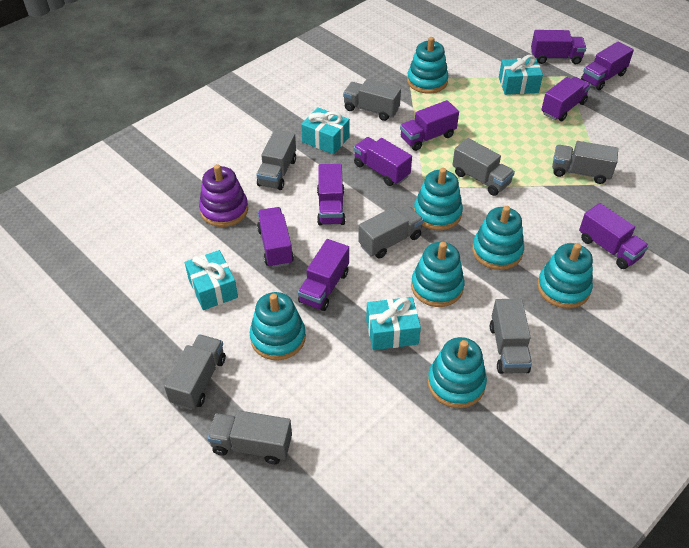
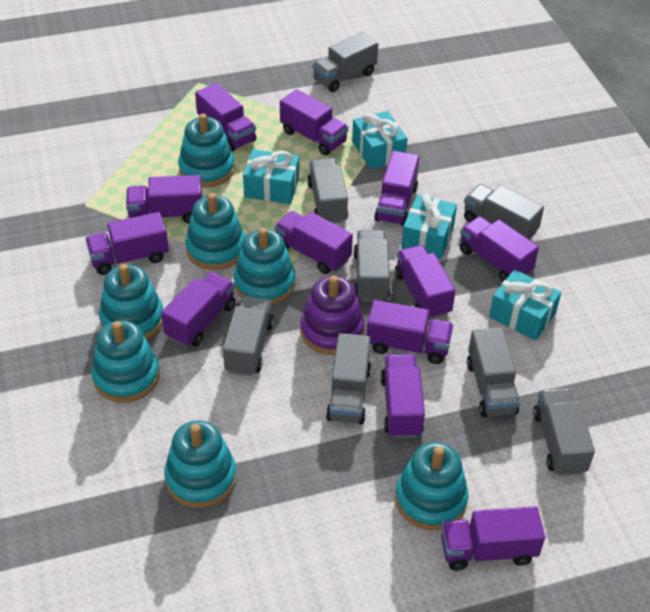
purple truck: 9 -> 12

